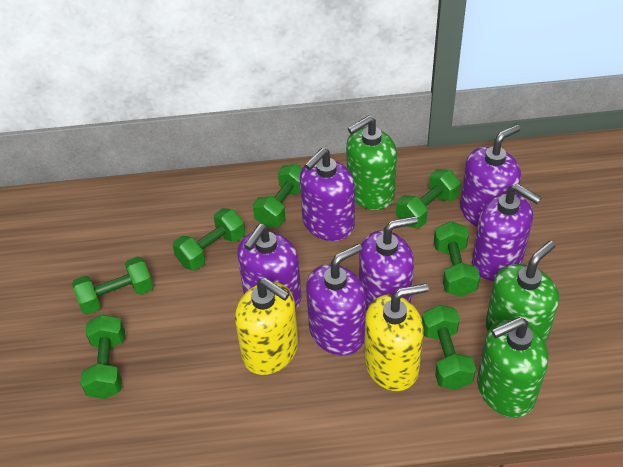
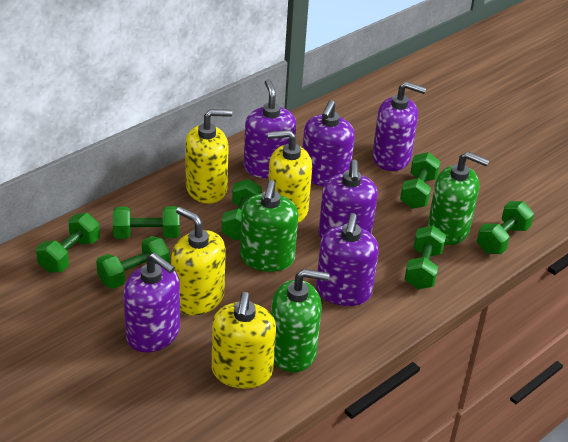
yellow soap dispenser: 2 -> 4

